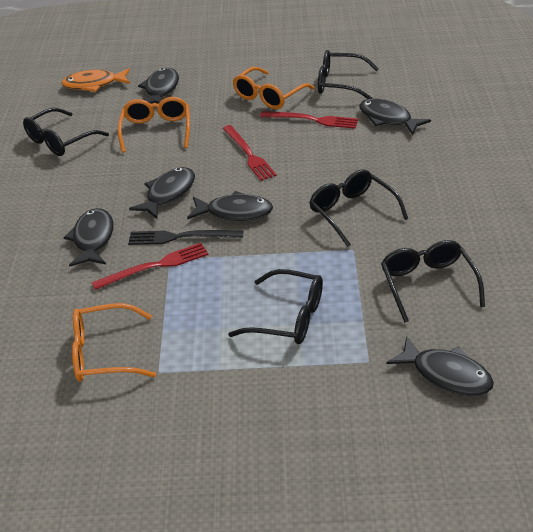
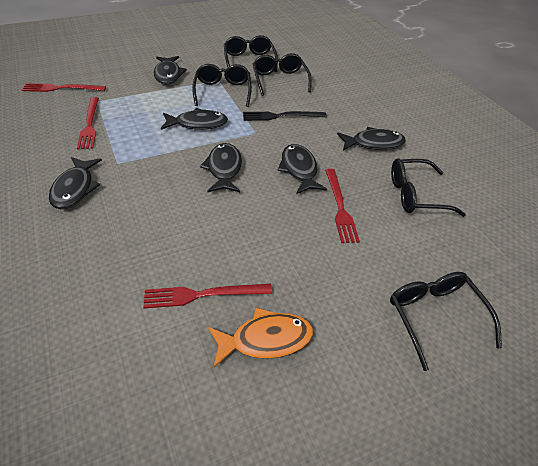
orange glasses: 3 -> 0
red fork: 3 -> 4

